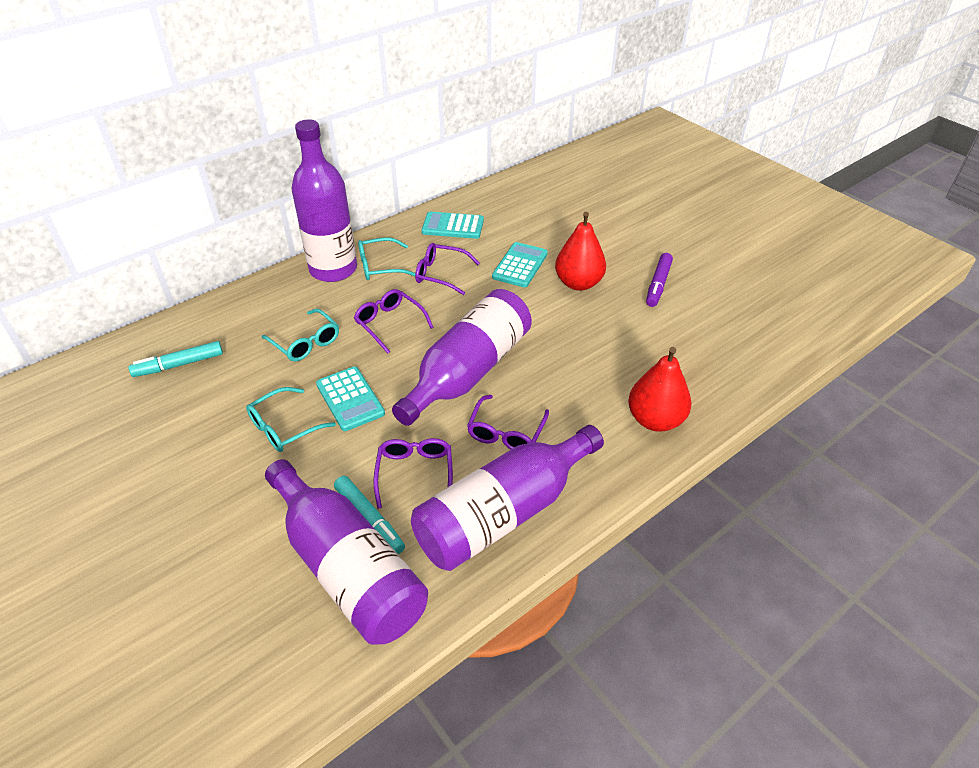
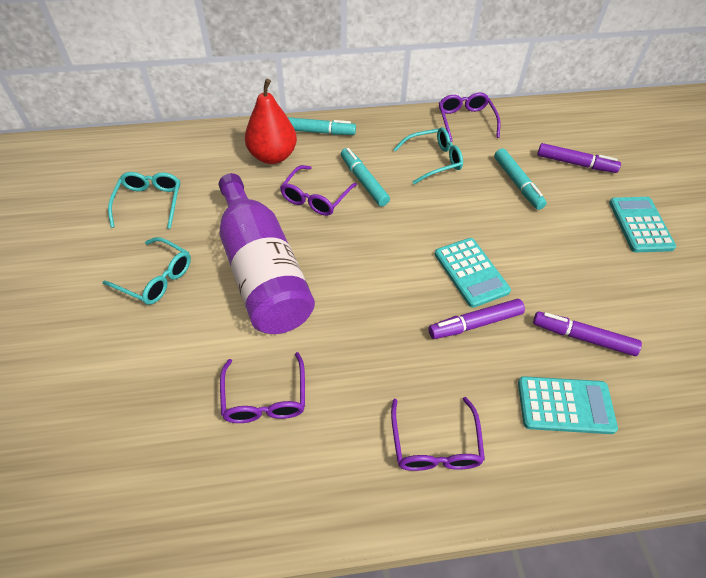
purple bottle: 4 -> 1
purple marker: 1 -> 3
red pear: 2 -> 1
turquoise marker: 2 -> 3

